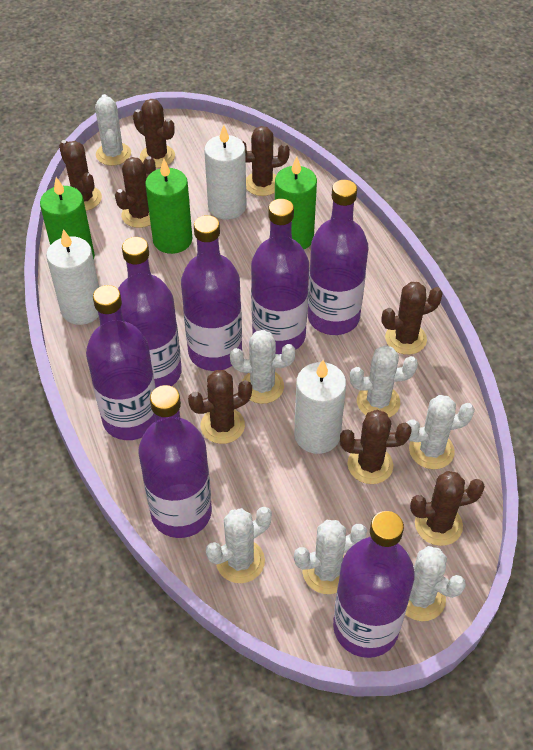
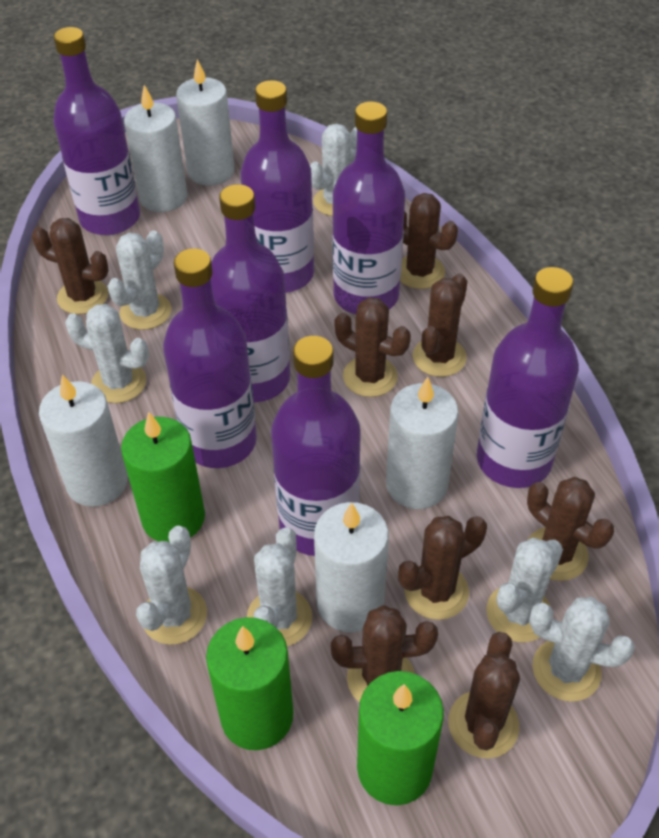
white candle: 3 -> 5

